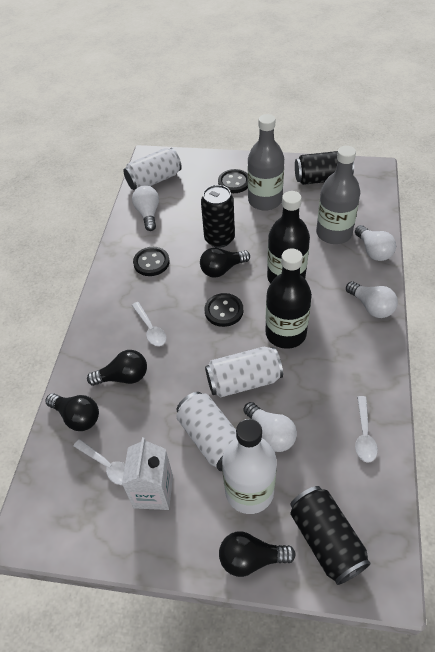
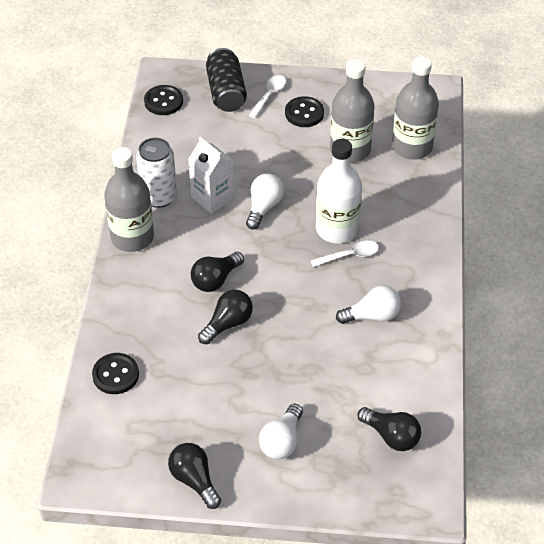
black bottle: 2 -> 0
black can: 3 -> 1
grey bottle: 2 -> 3
white can: 3 -> 1
white light bulb: 4 -> 3
white spoon: 3 -> 2

